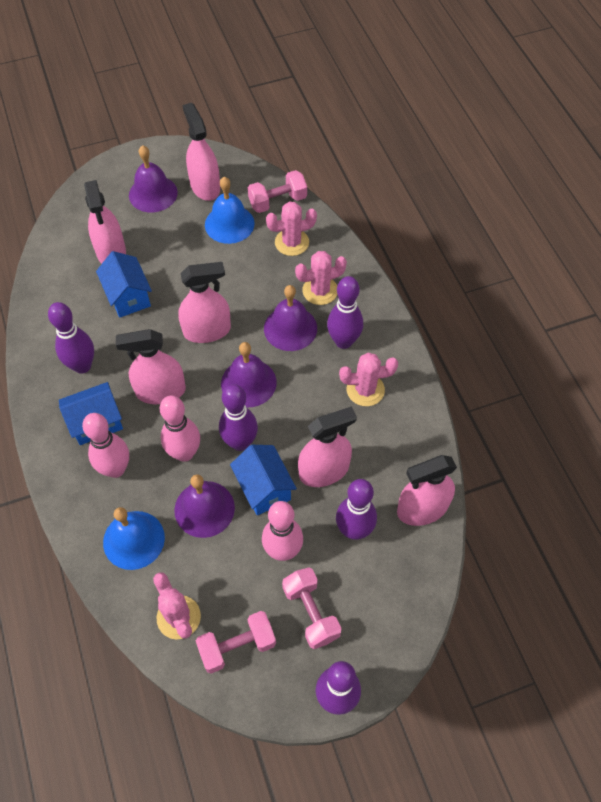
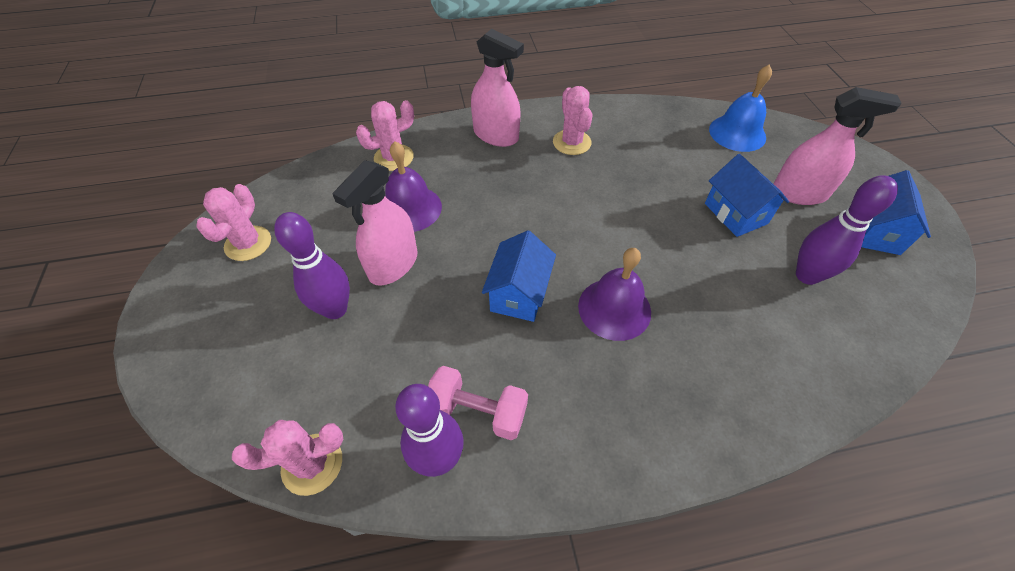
blue bell: 2 -> 1
pink bowling pin: 3 -> 0
pink dumbbell: 3 -> 1
pink spray bottle: 6 -> 3
purple bell: 4 -> 2
purple bowling pin: 5 -> 3

